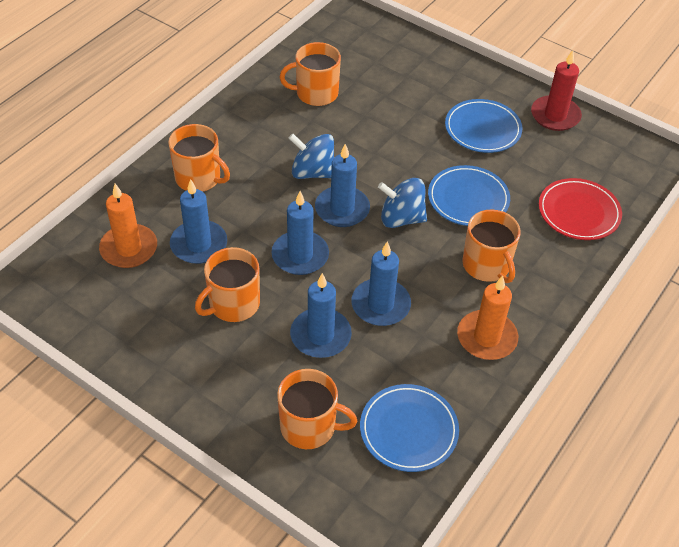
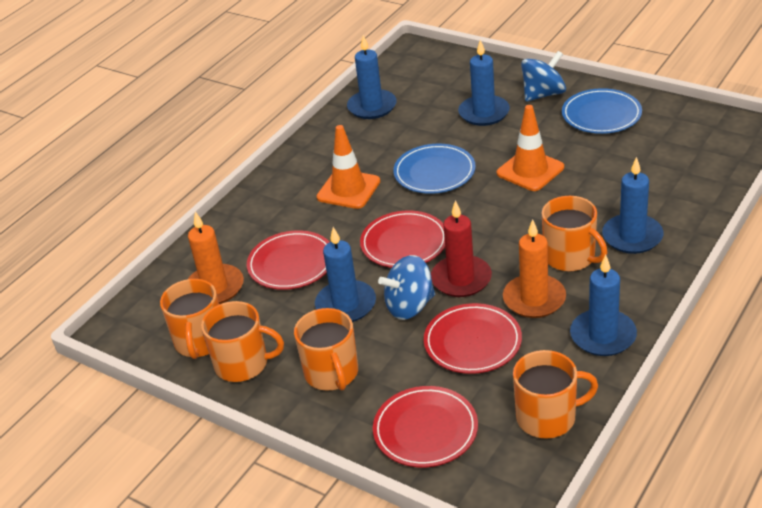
blue plate: 3 -> 2
orange traffic cone: 0 -> 2
red plate: 1 -> 4

